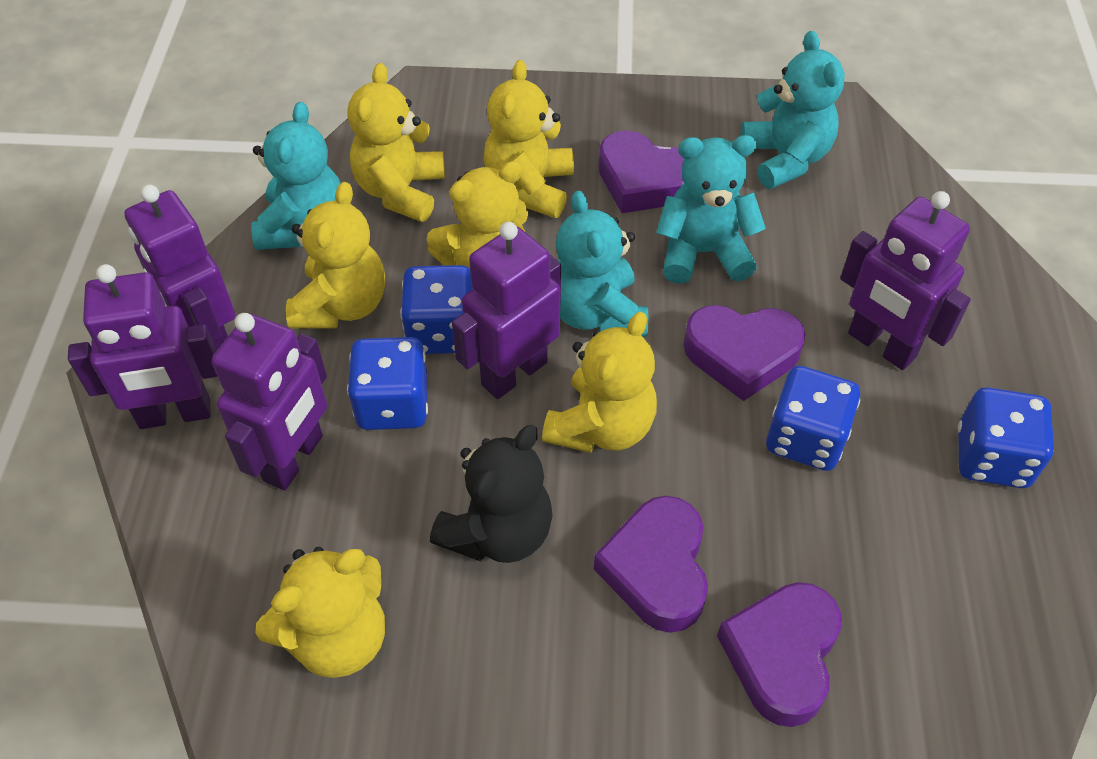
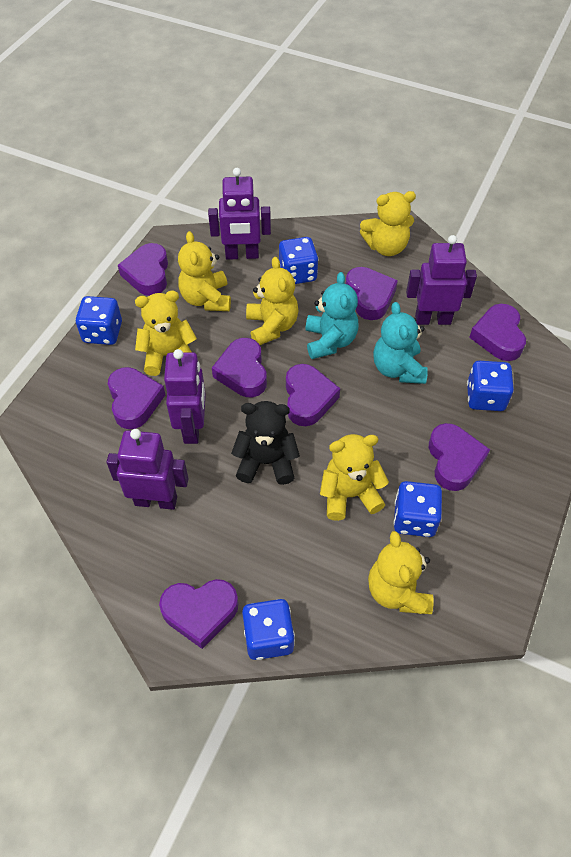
blue dice: 4 -> 5
purple heart: 4 -> 8
purple robot: 5 -> 4
turquoise teddy bear: 4 -> 2

